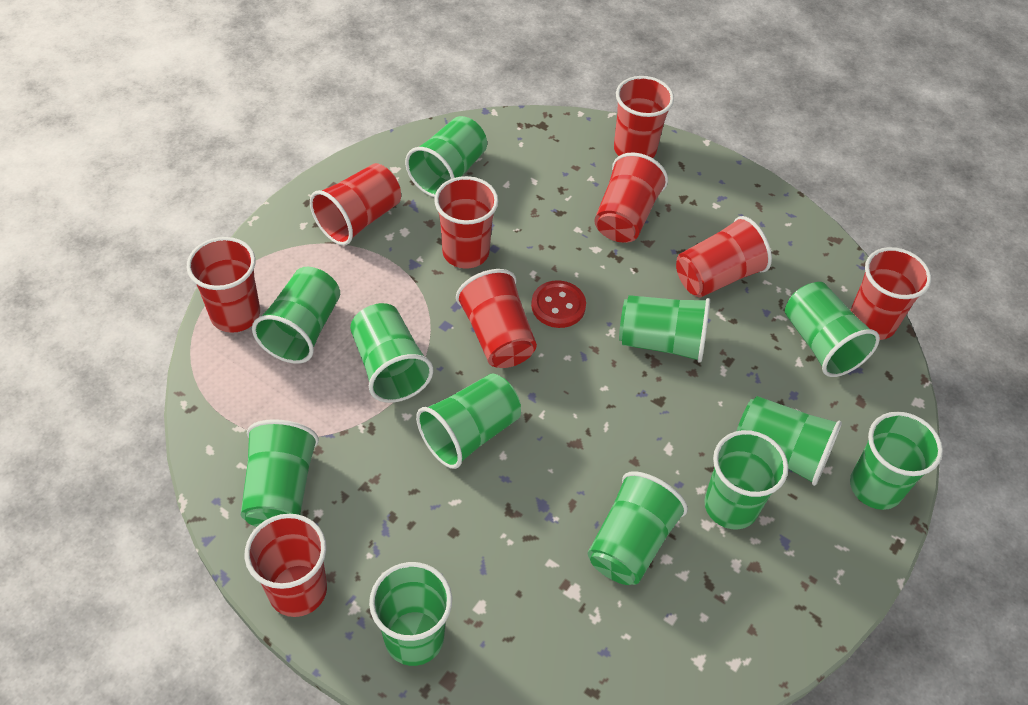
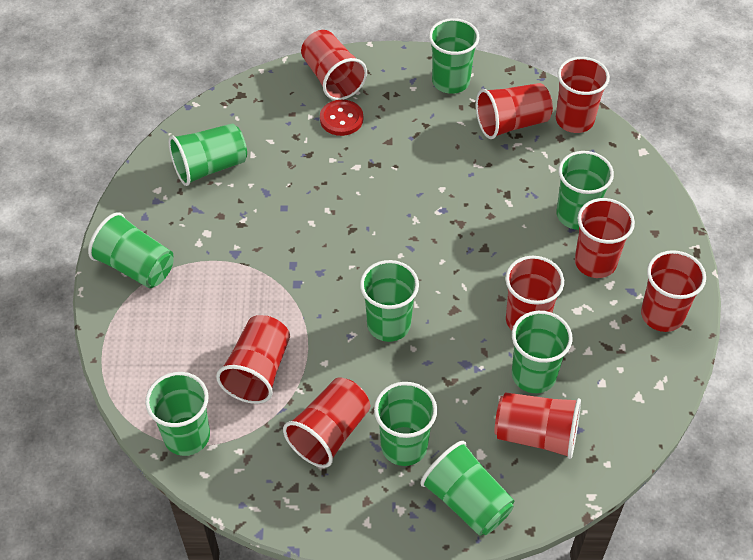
green cup: 12 -> 9

